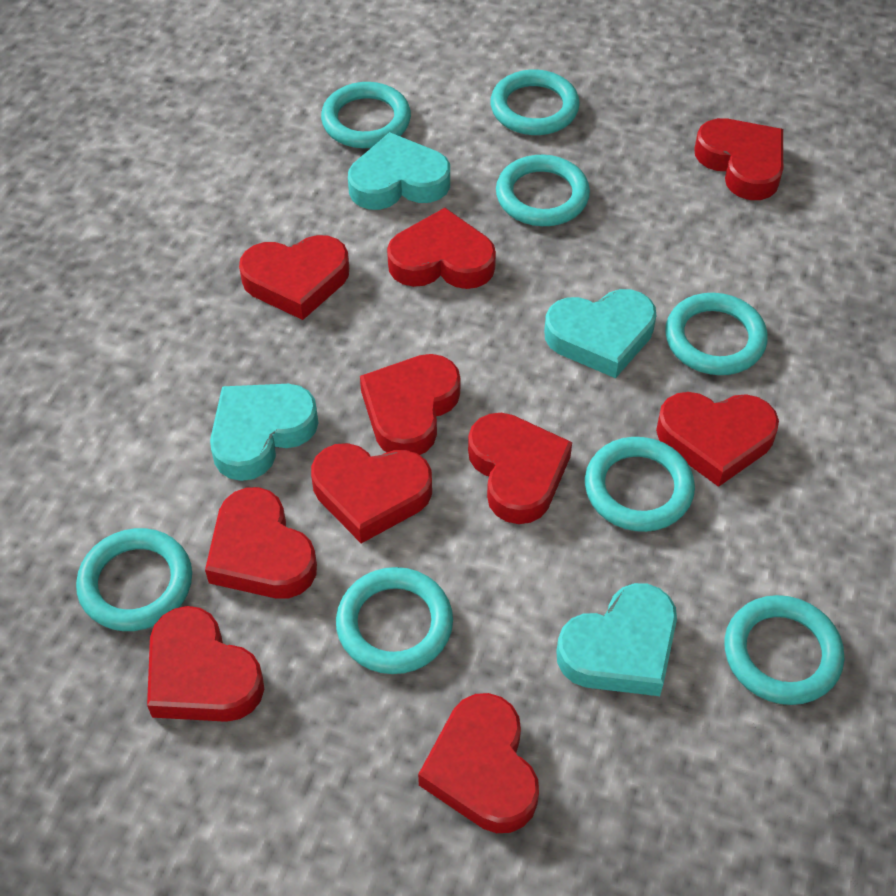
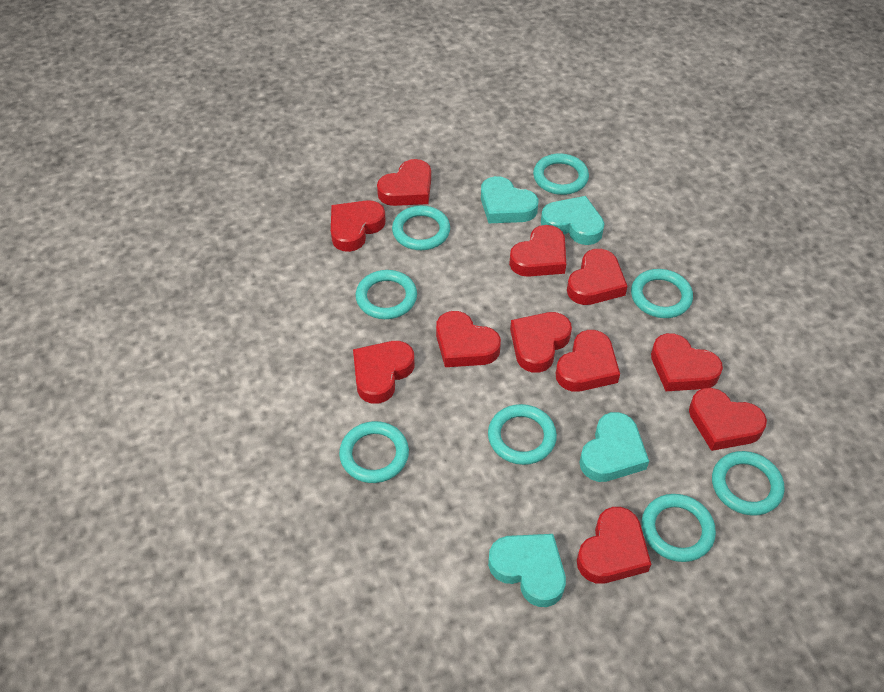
red heart: 10 -> 11

